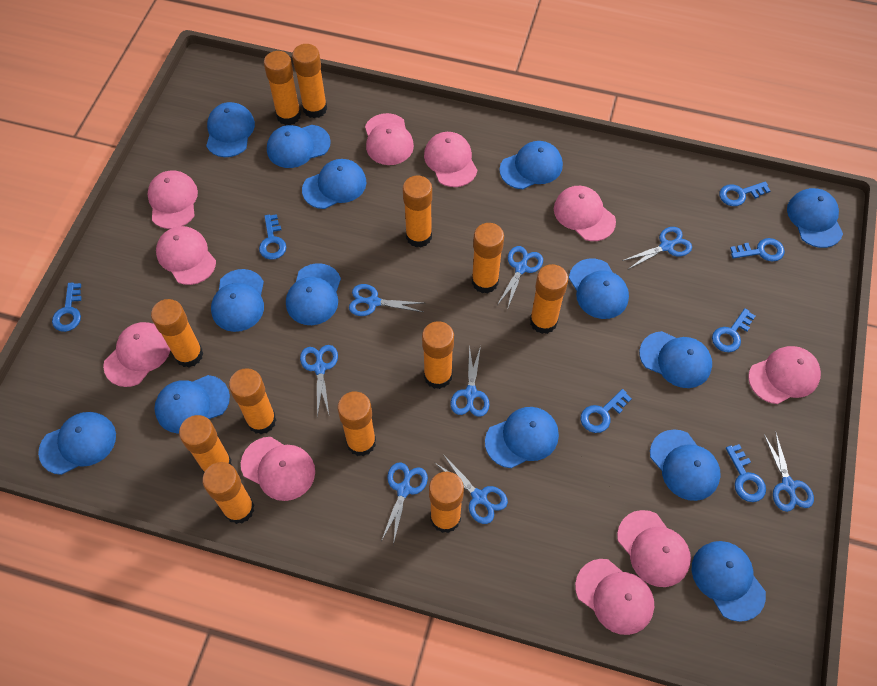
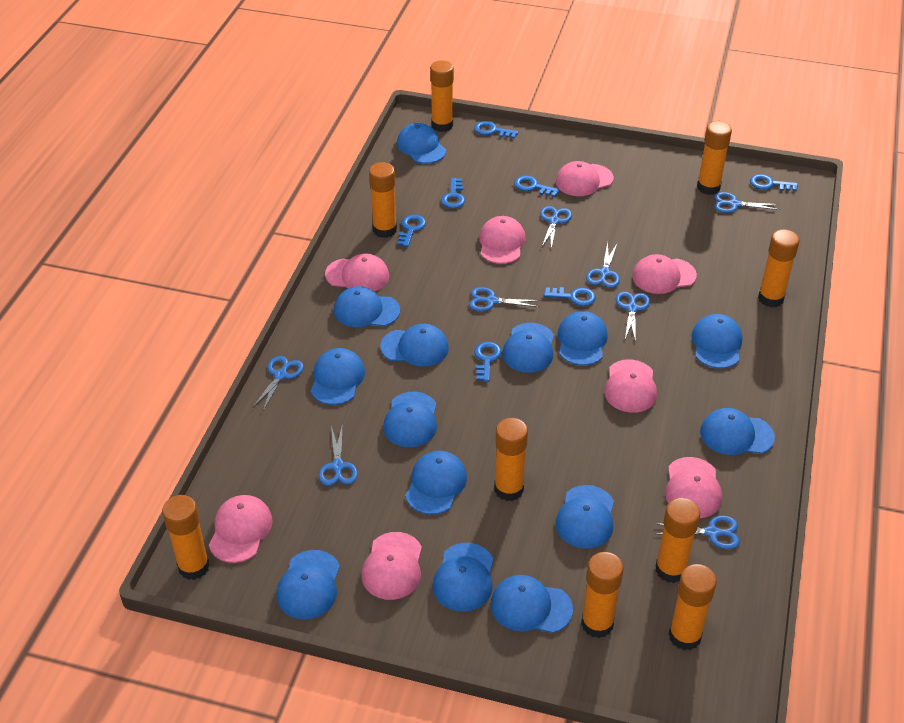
orange glue stick: 12 -> 9
pink cap: 10 -> 8

